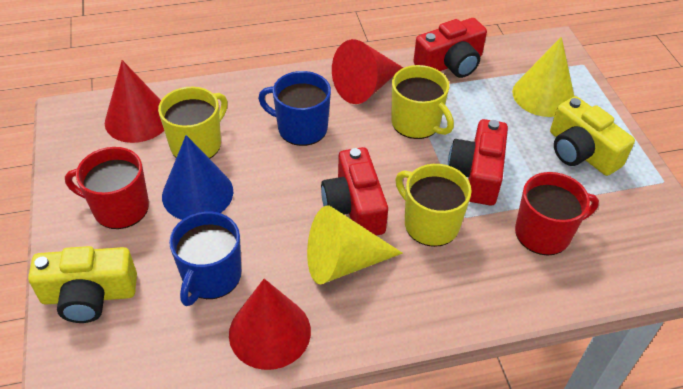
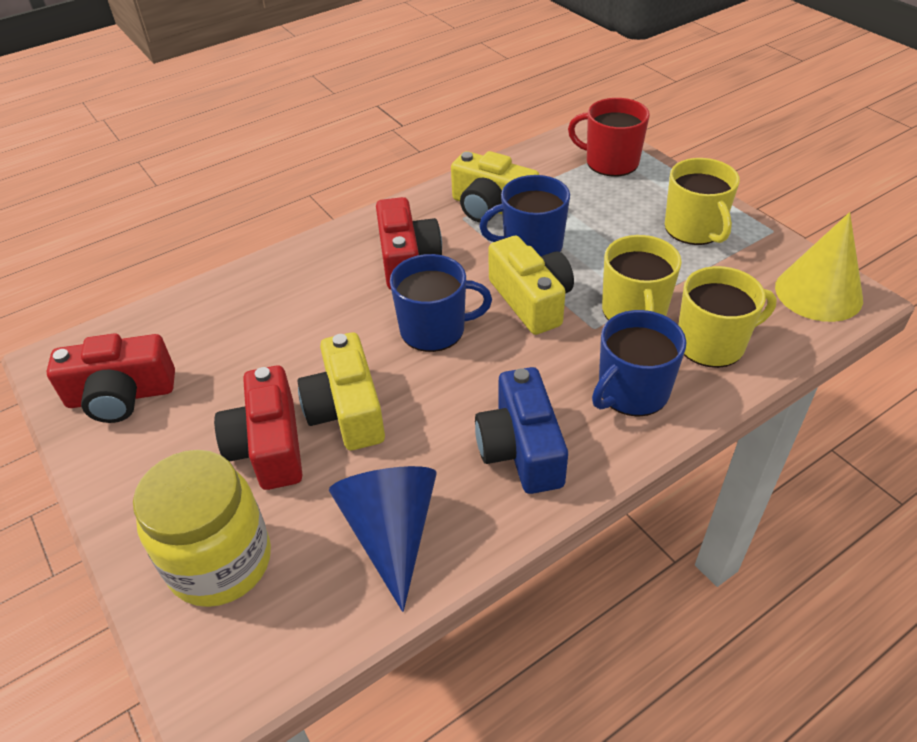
blue camera: 0 -> 1
blue mug: 2 -> 3
red cone: 3 -> 0
red mug: 2 -> 1
yellow camera: 2 -> 3
yellow cone: 2 -> 1
yellow jar: 0 -> 1

